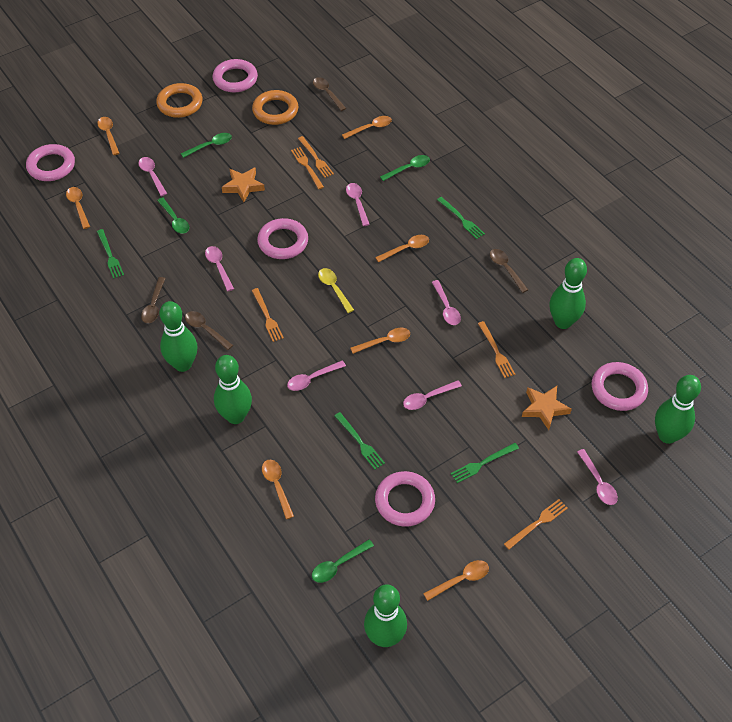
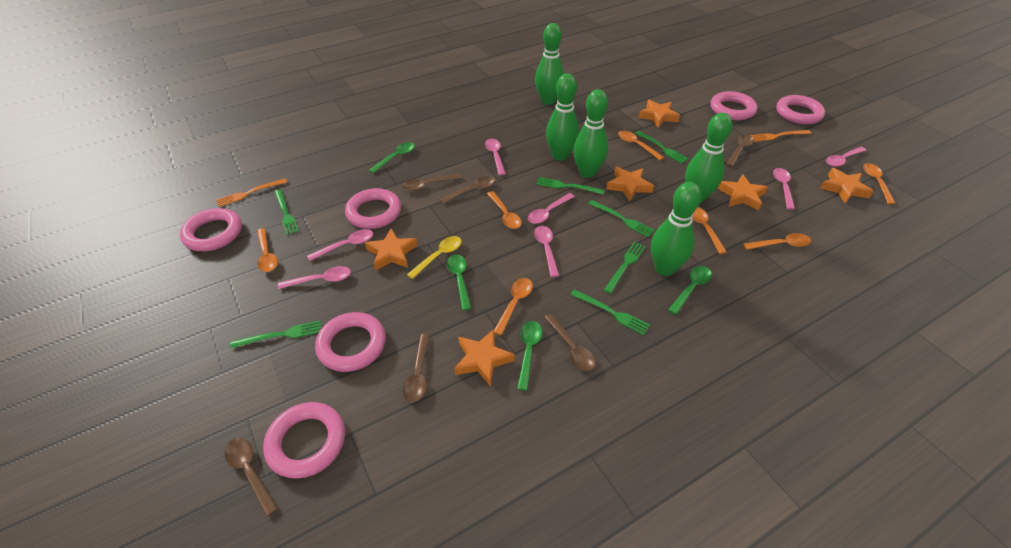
brown spoon: 4 -> 6
green fork: 4 -> 7
orange fork: 5 -> 2
orange ring: 2 -> 0
orange star: 2 -> 6
pink ring: 5 -> 6

